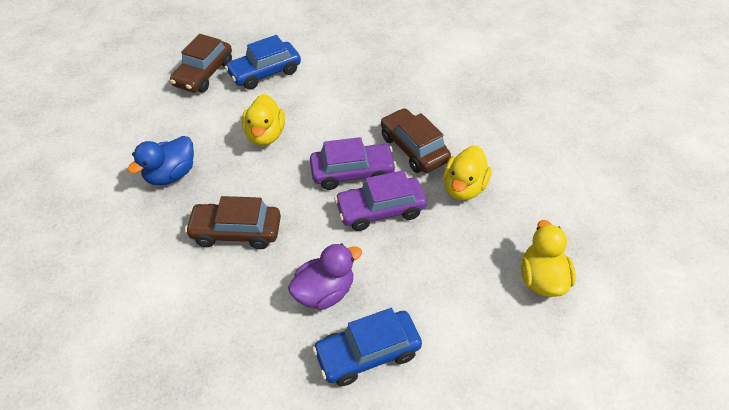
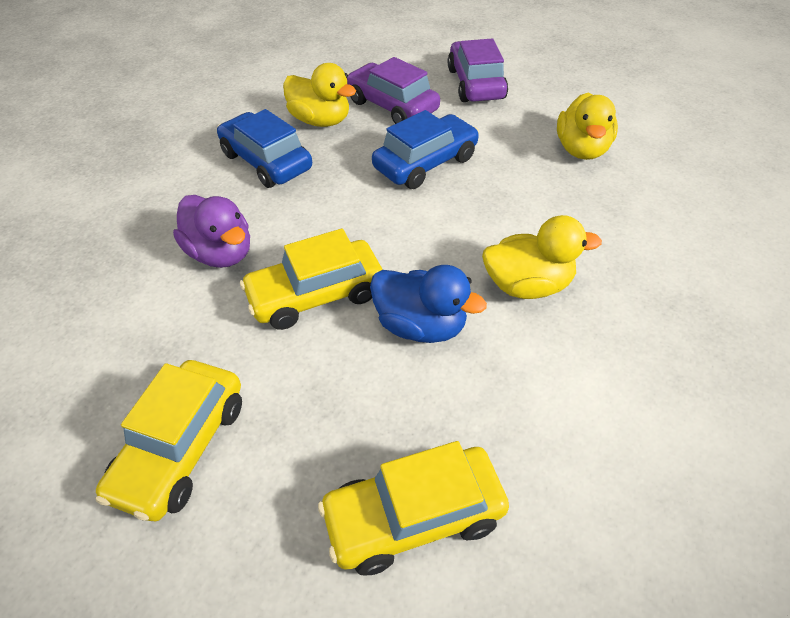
brown car: 3 -> 0
yellow car: 0 -> 3

